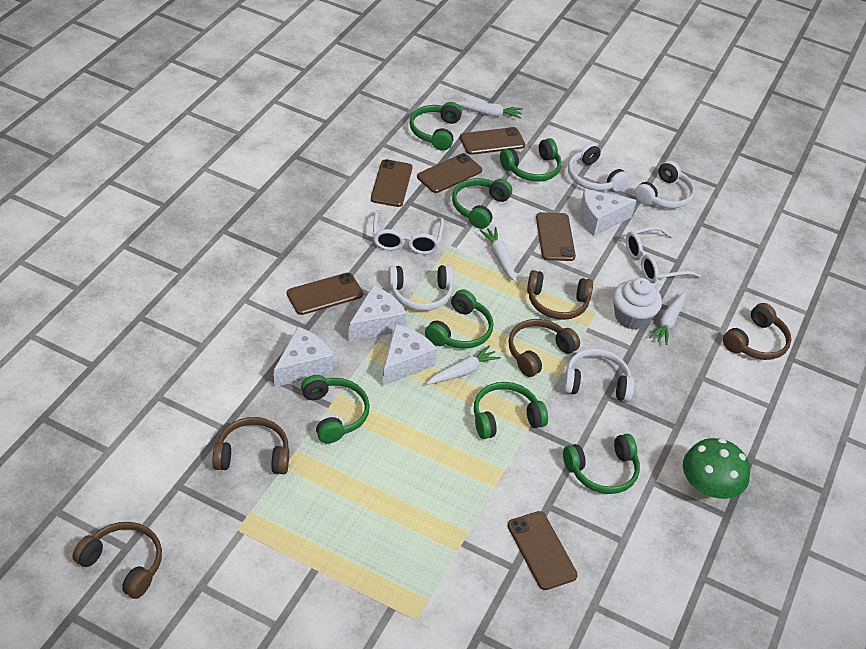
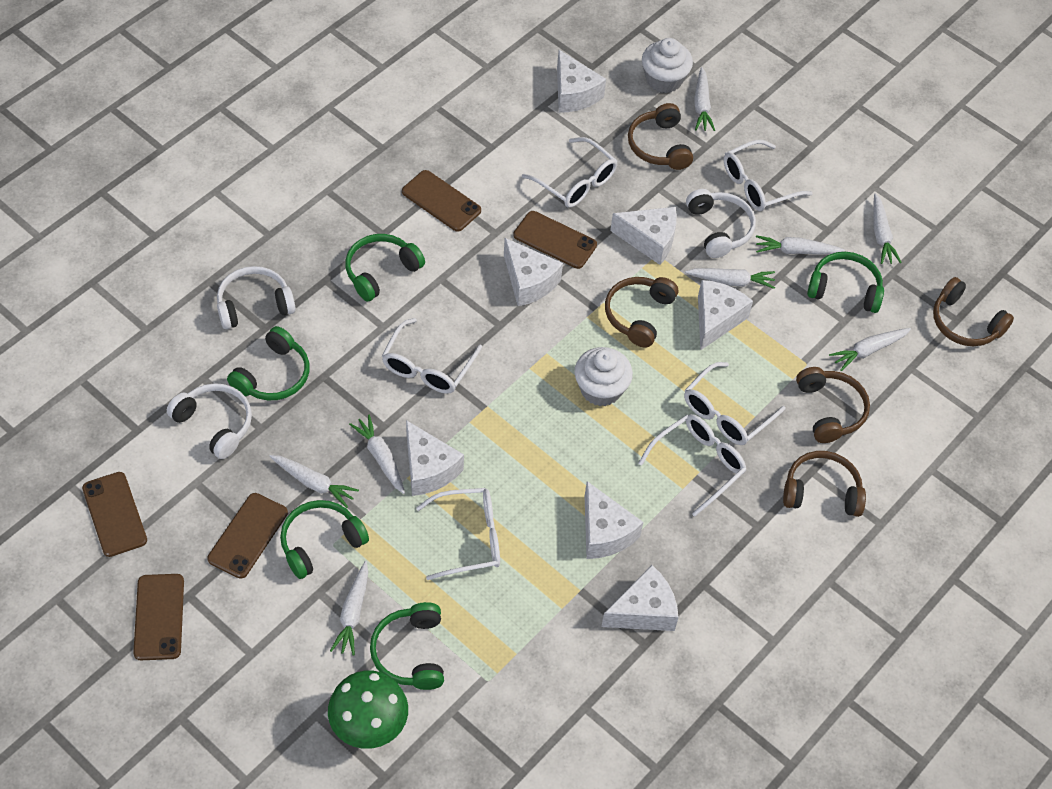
brown phone: 6 -> 5
green headphones: 7 -> 5
white carrot: 4 -> 8
white cheese: 4 -> 7
white cupcake: 1 -> 2
white glasses: 2 -> 6
white headphones: 4 -> 3

